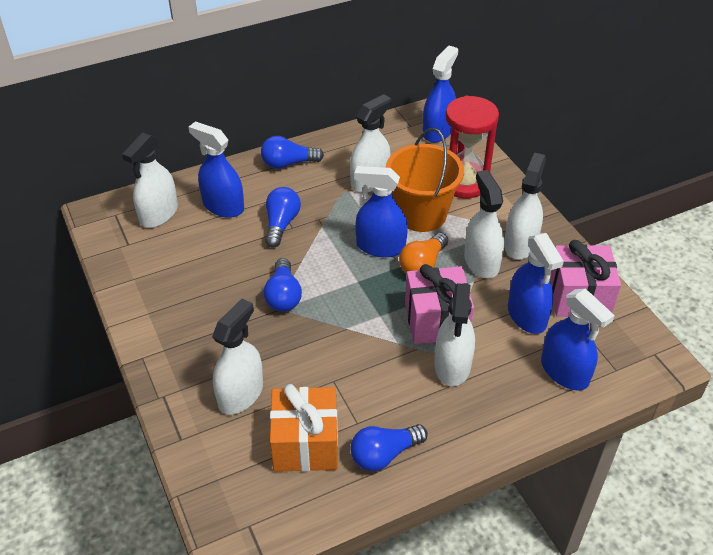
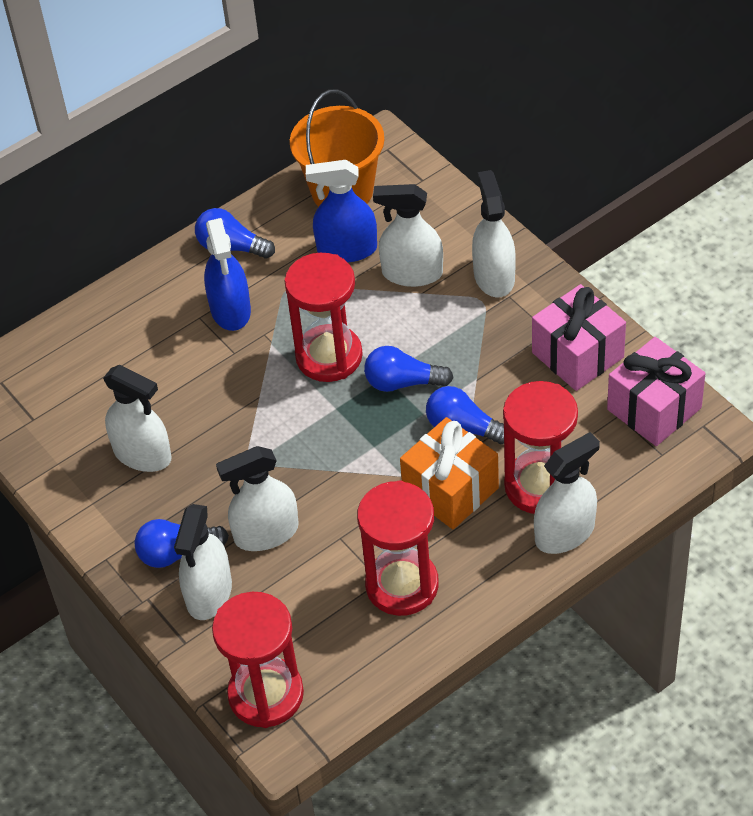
blue spray bottle: 5 -> 2
orange light bulb: 1 -> 0
red hourglass: 1 -> 4

